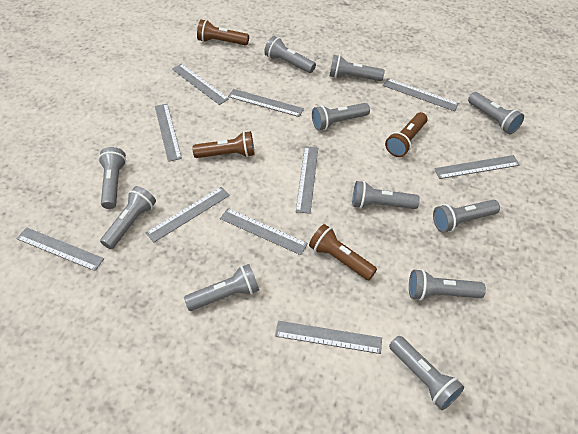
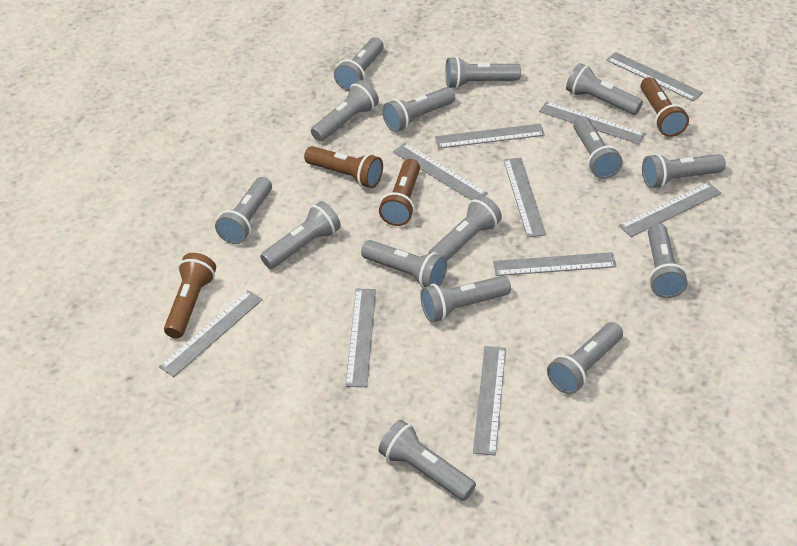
grey flashlight: 11 -> 15

